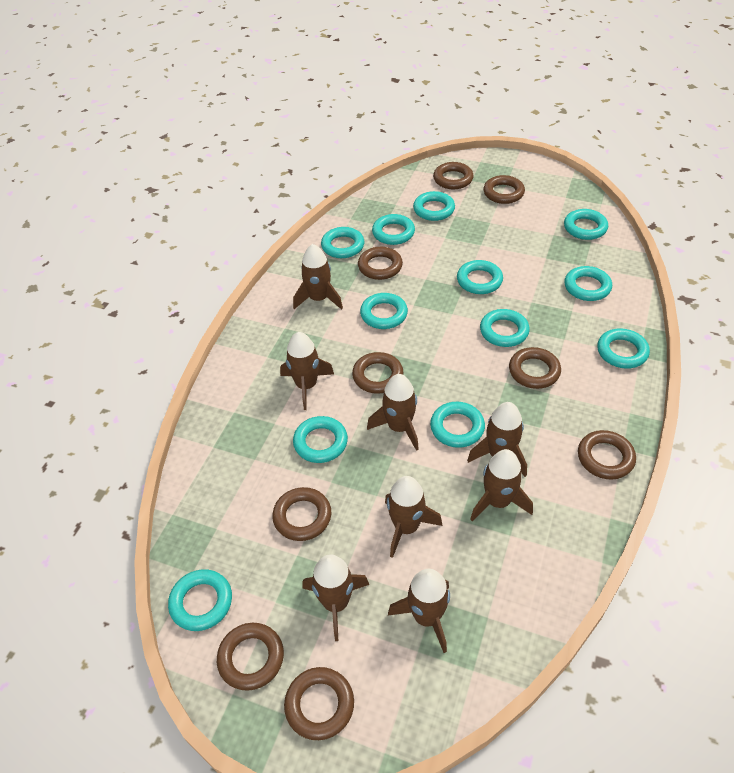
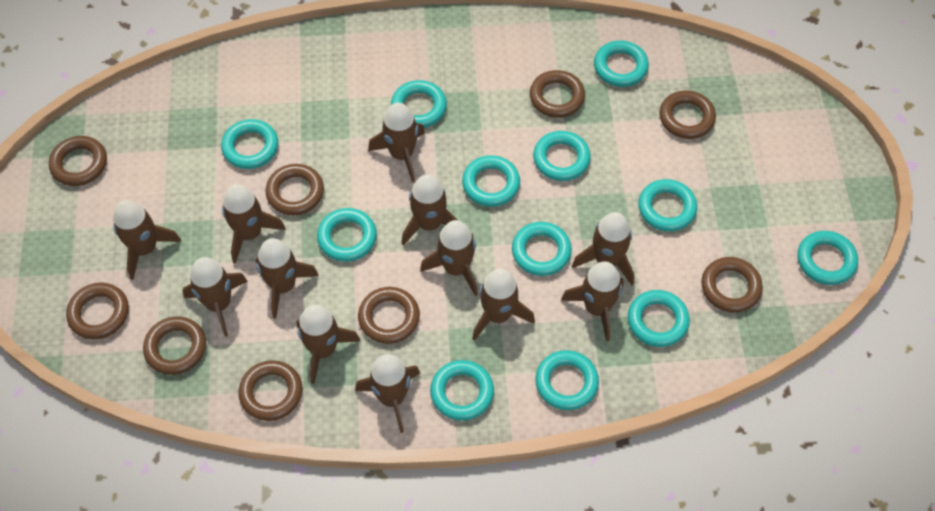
brown rocket: 8 -> 12

